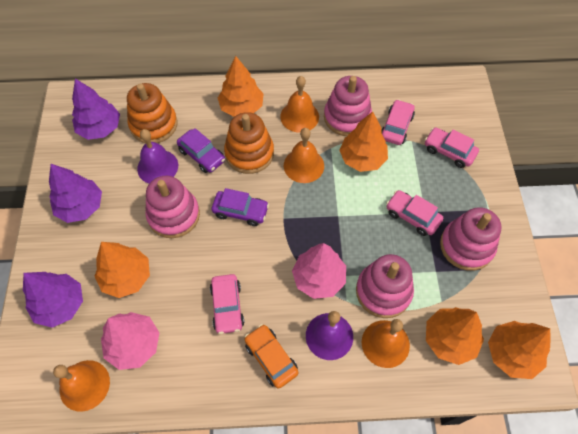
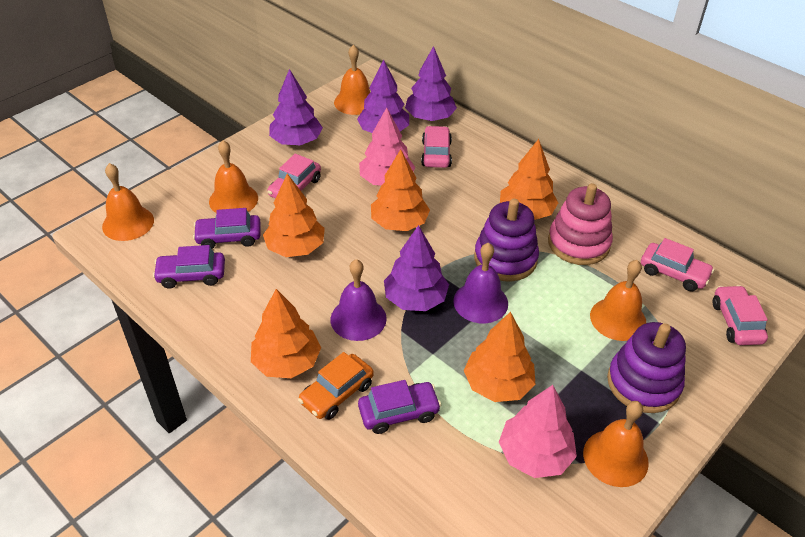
orange bell: 4 -> 5
orange stacking toy: 2 -> 0
pink stacking toy: 4 -> 1
purple car: 2 -> 3
purple stacking toy: 0 -> 2
purple tree: 3 -> 4

